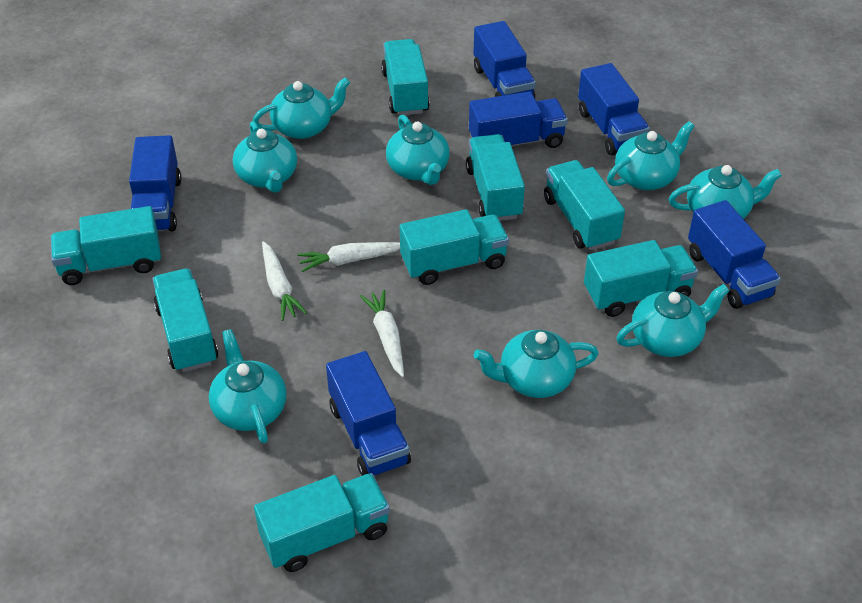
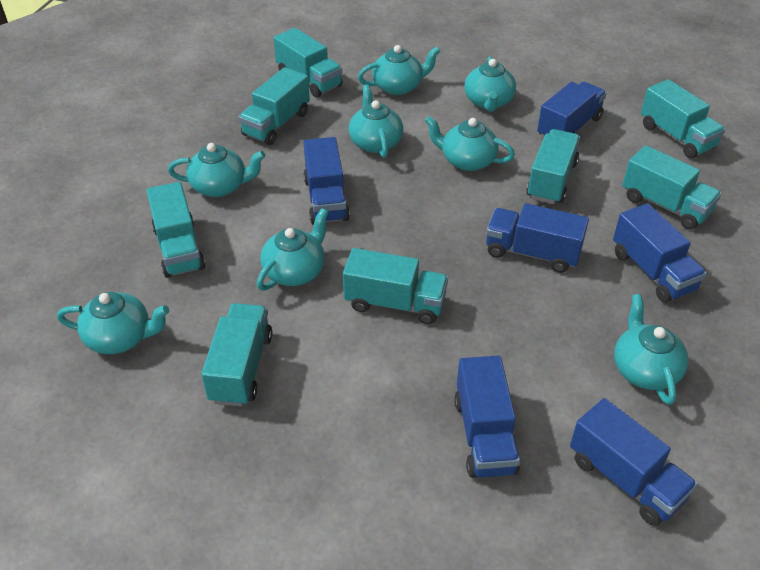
white carrot: 3 -> 0

